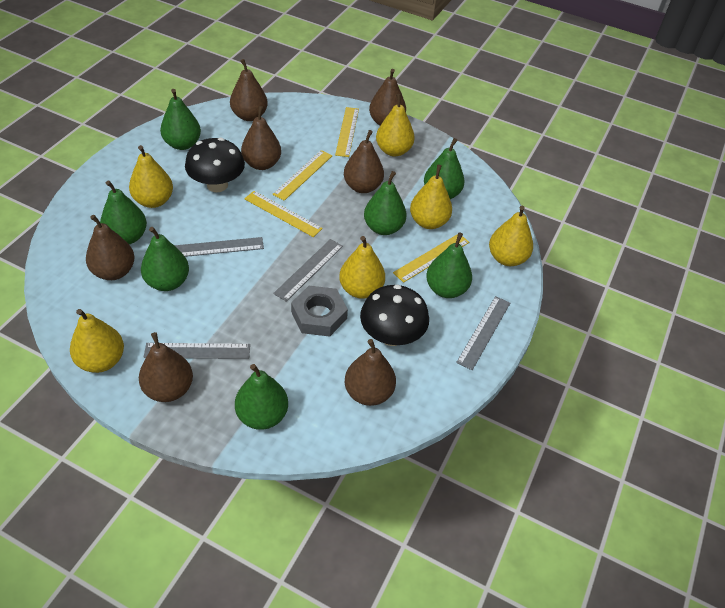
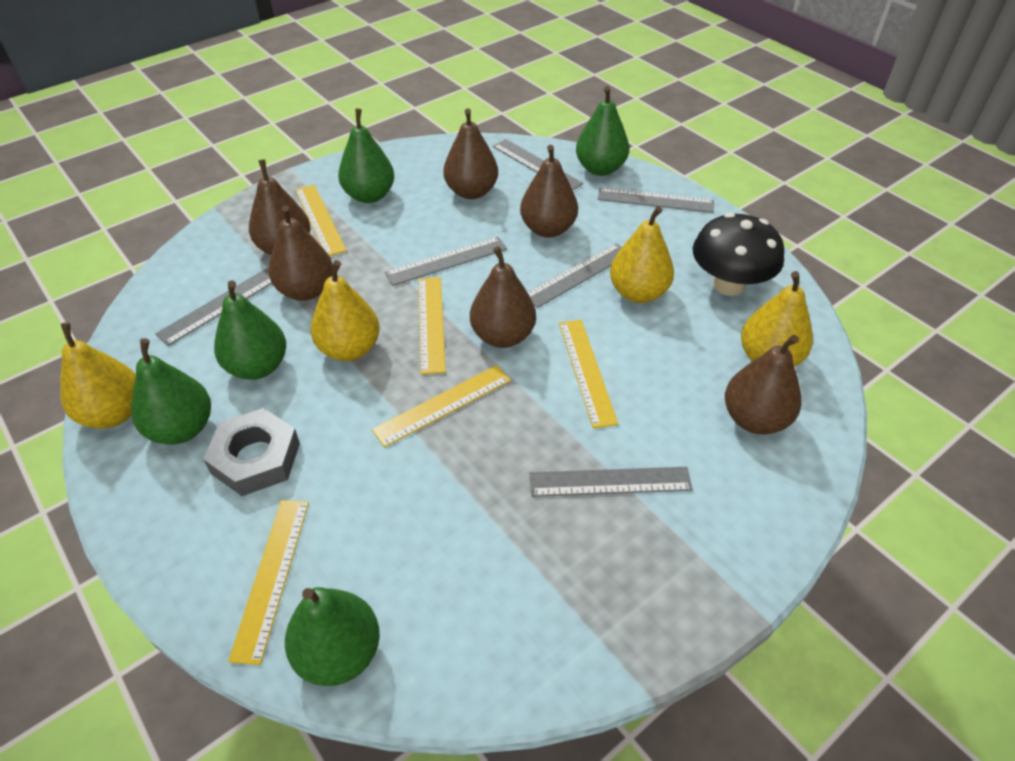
black mushroom: 2 -> 1
brown pear: 7 -> 6
green pear: 7 -> 5
grey ruler: 4 -> 6
yellow pear: 6 -> 4
yellow ruler: 4 -> 5

